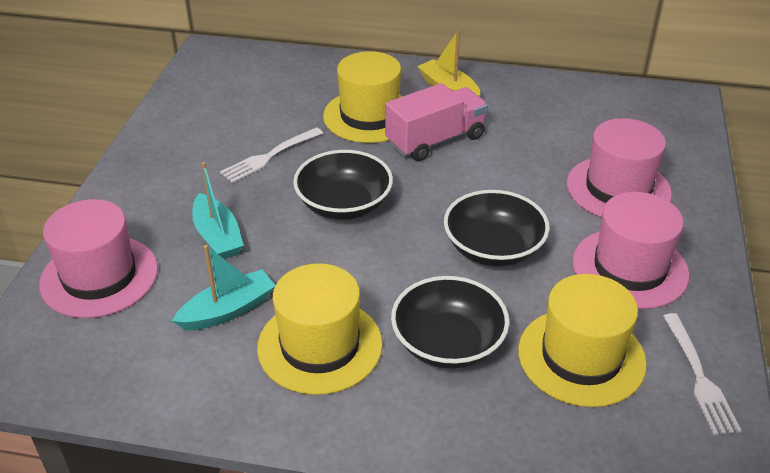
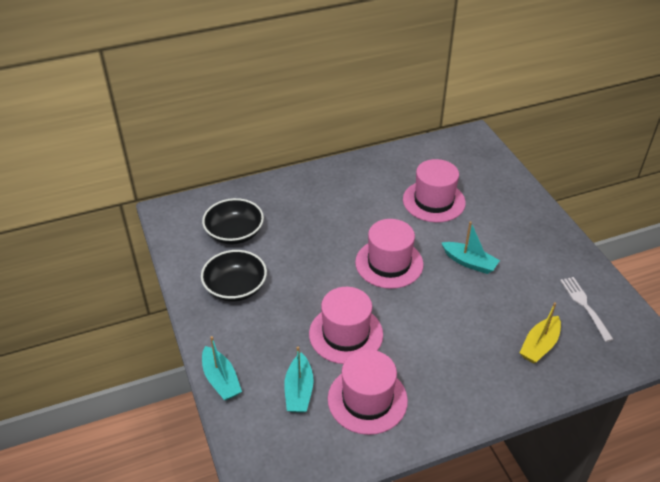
black bowl: 3 -> 2
pink hat: 3 -> 4
pink truck: 1 -> 0
turquoise boat: 2 -> 3
white fork: 2 -> 1
yellow hat: 3 -> 0

